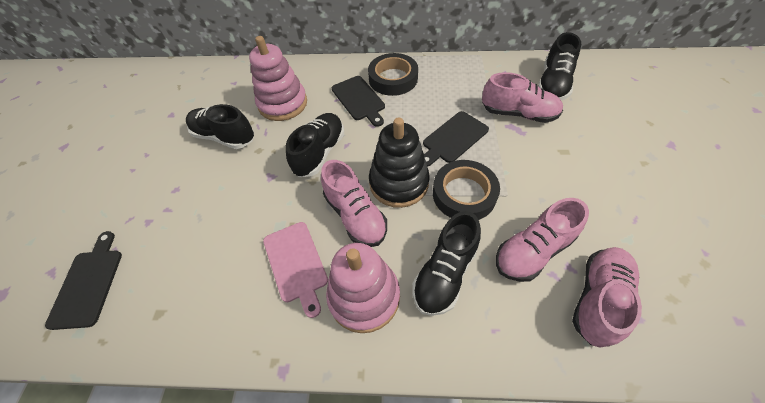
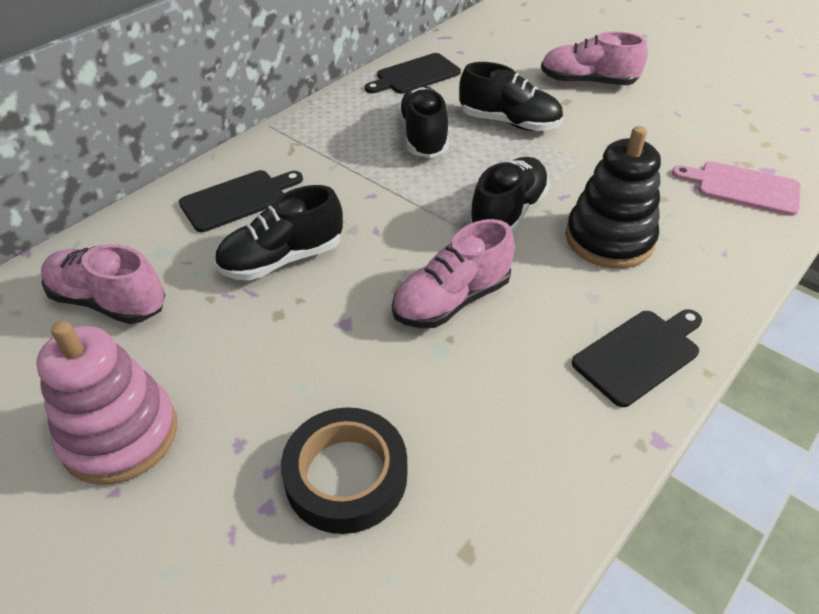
black tape: 2 -> 1
pink shoe: 4 -> 3
pink stacking toy: 2 -> 1

